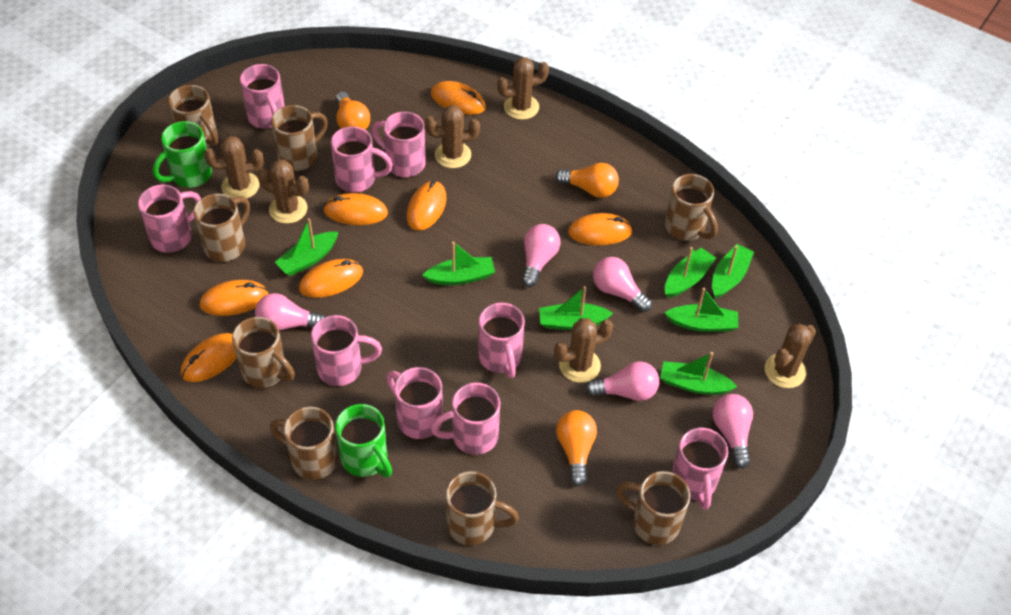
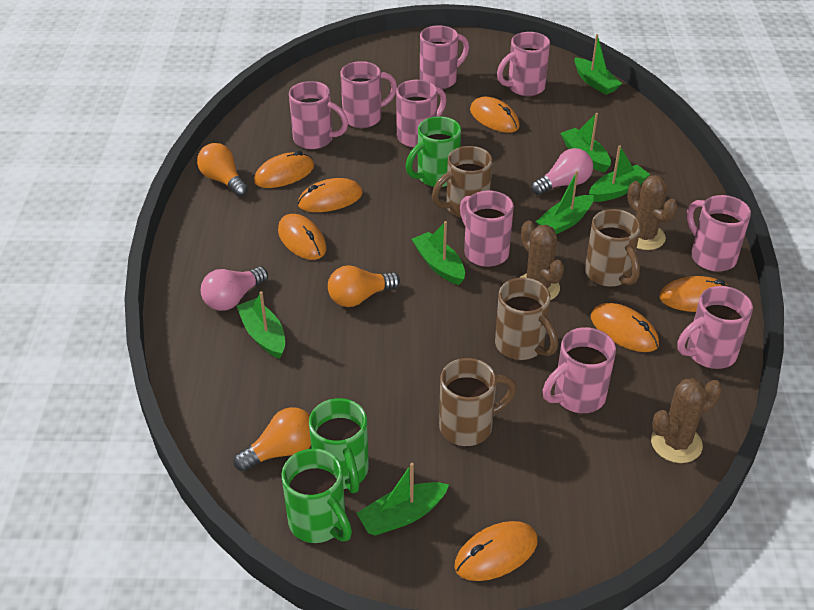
brown cactus: 6 -> 3
brown mug: 8 -> 4
green mug: 2 -> 3
pink light bulb: 5 -> 2

